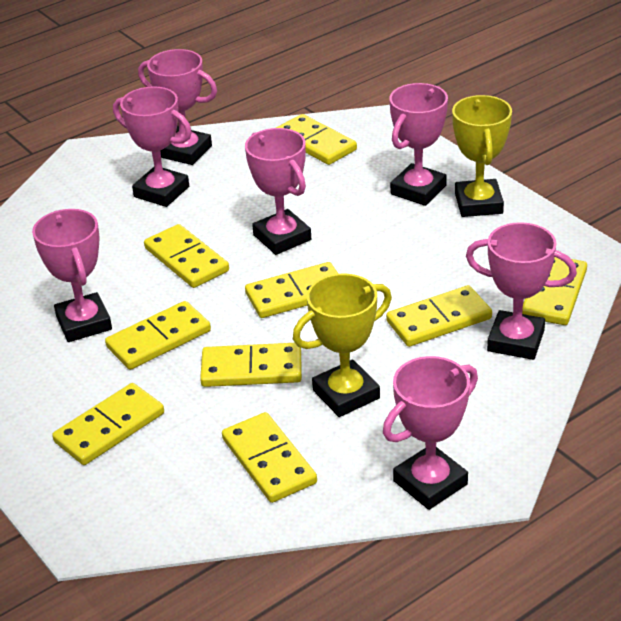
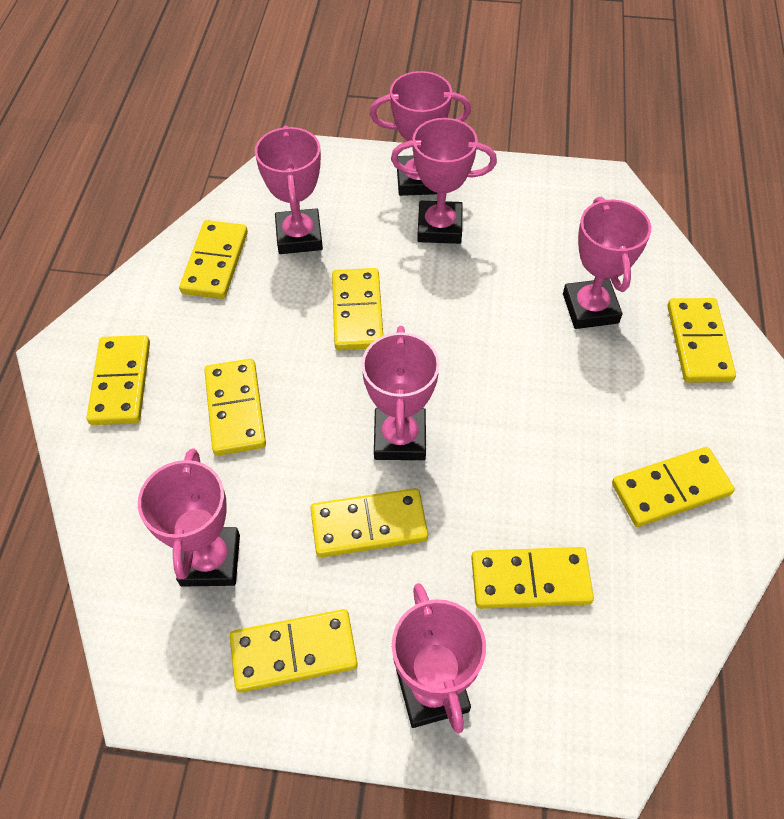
yellow trophy: 2 -> 0

